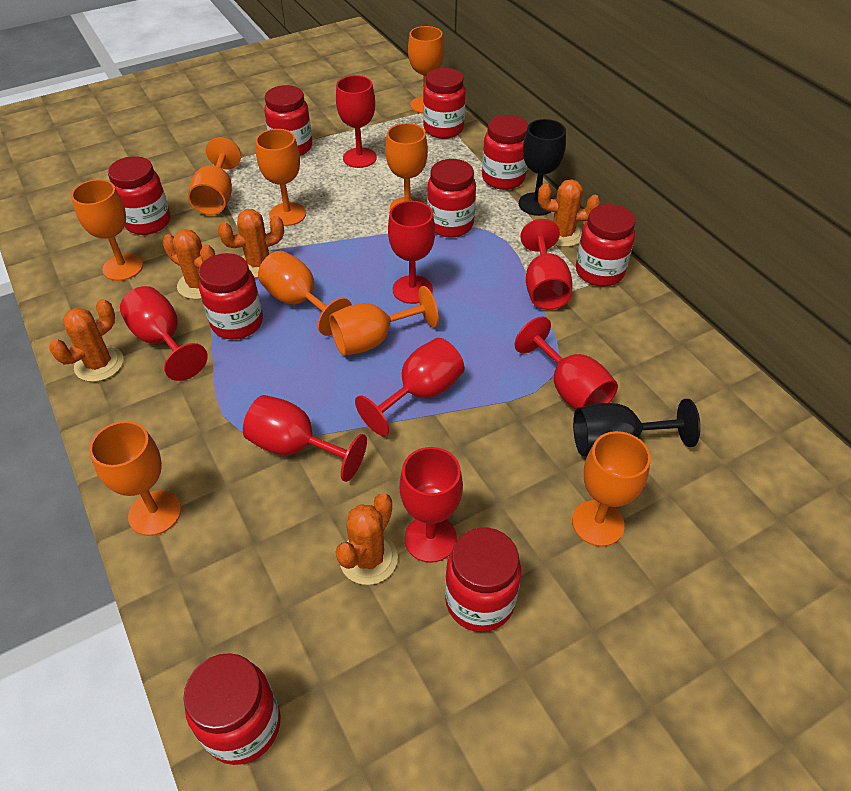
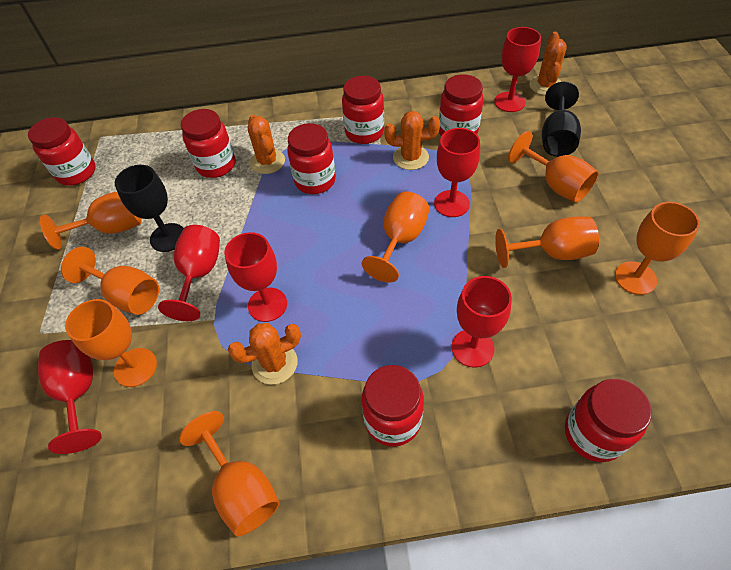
orange cactus: 5 -> 4
orange goblet: 9 -> 8
red goblet: 8 -> 6
red jar: 9 -> 7

